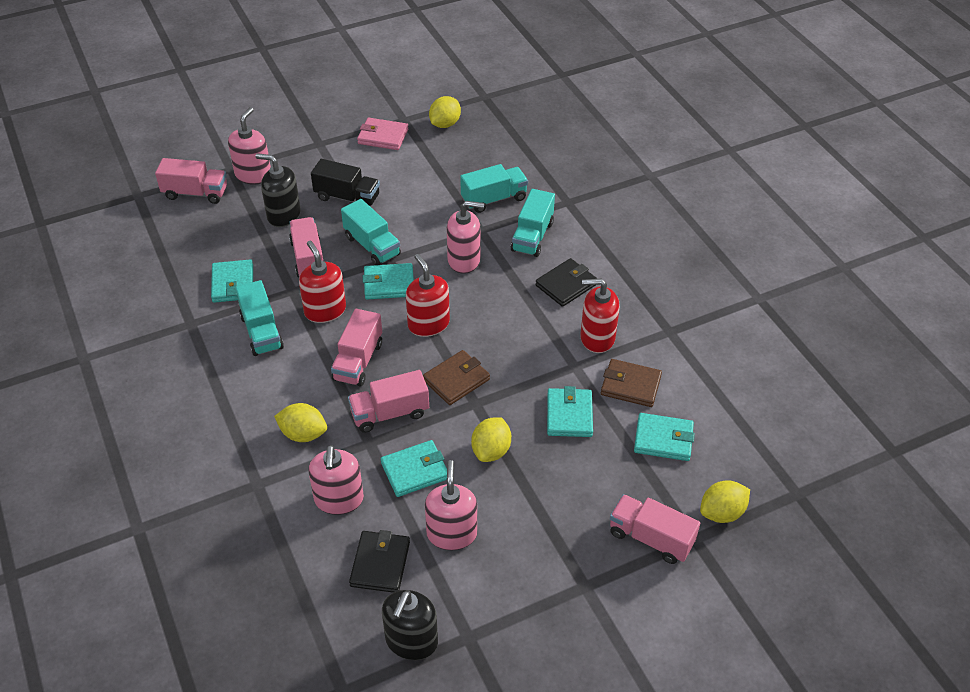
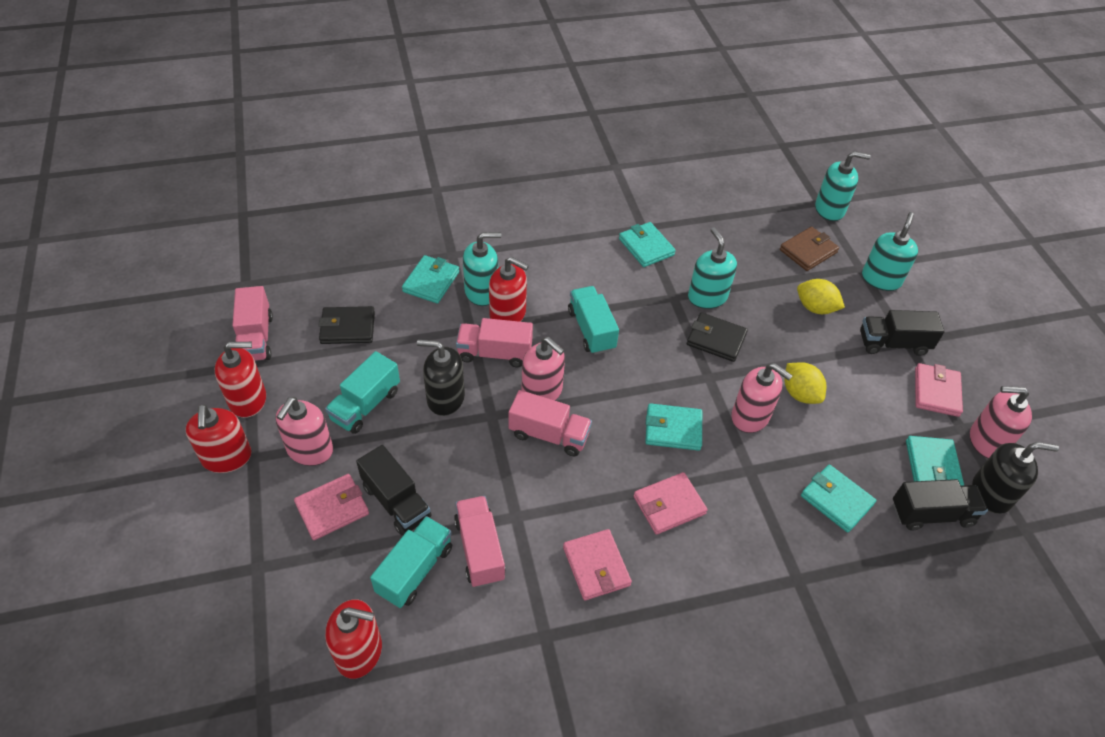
black truck: 1 -> 3
brown wallet: 2 -> 1
pink truck: 5 -> 4
pink wallet: 1 -> 4
red soap dispenser: 3 -> 4
turquoise soap dispenser: 0 -> 4
turquoise truck: 4 -> 3
yellow lemon: 4 -> 2

